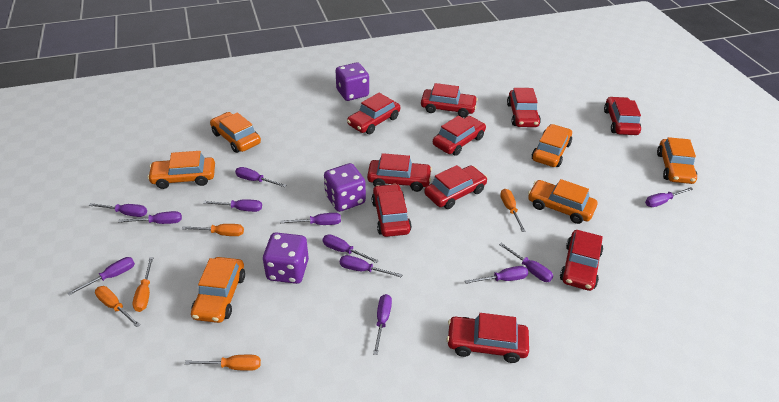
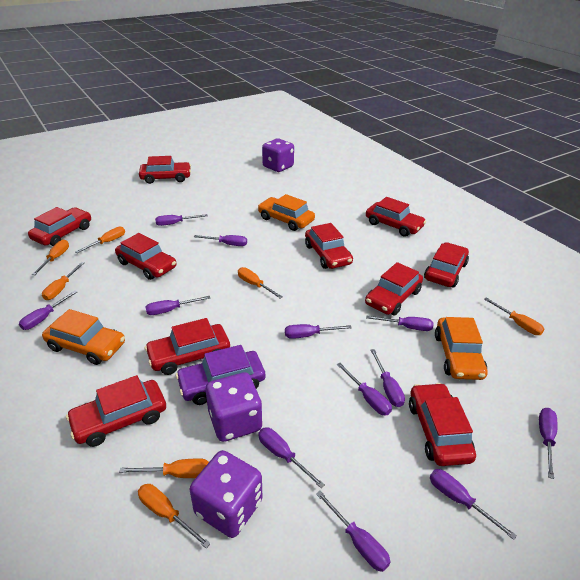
orange car: 6 -> 3
orange screwdriver: 5 -> 7
purple car: 0 -> 1

